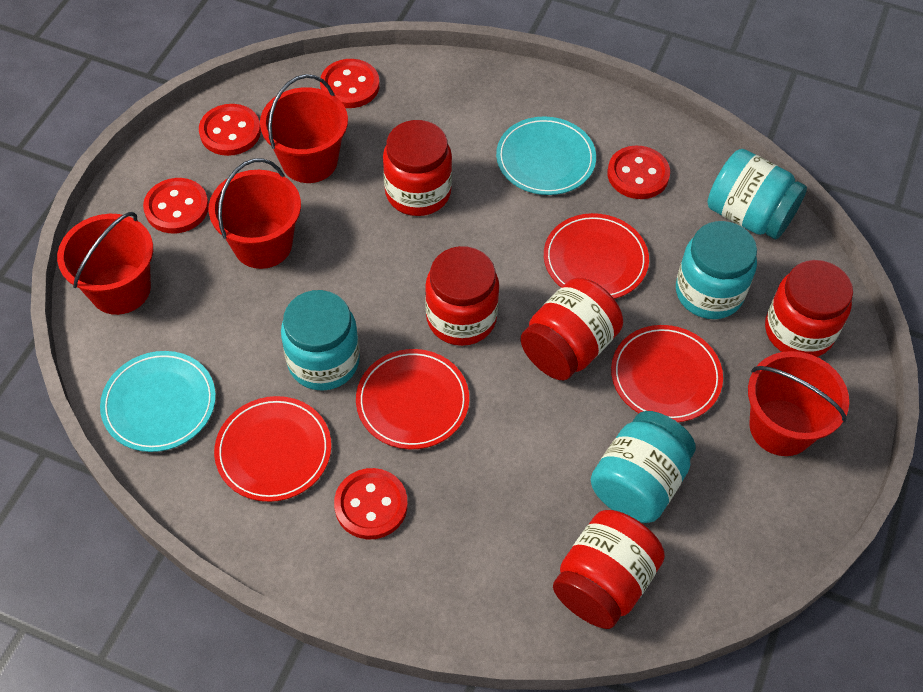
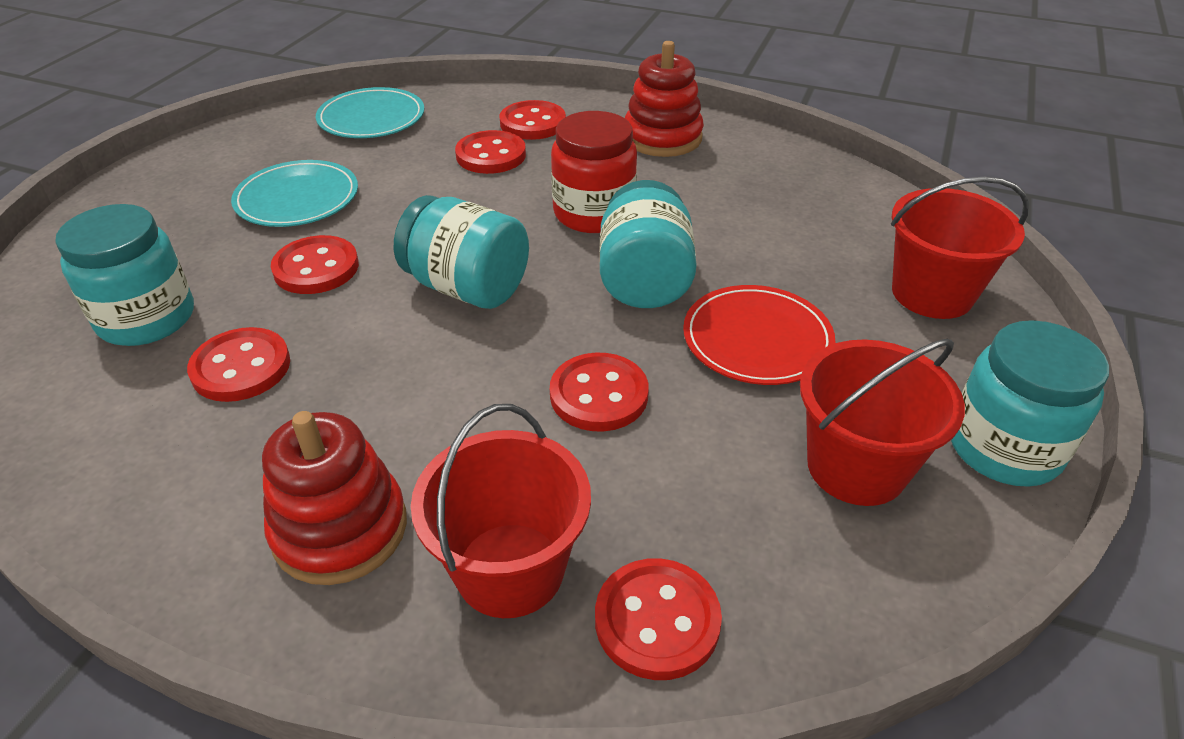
red bucket: 4 -> 3
red button: 5 -> 6
red jar: 5 -> 1
red plate: 4 -> 1
red stacking toy: 0 -> 2

